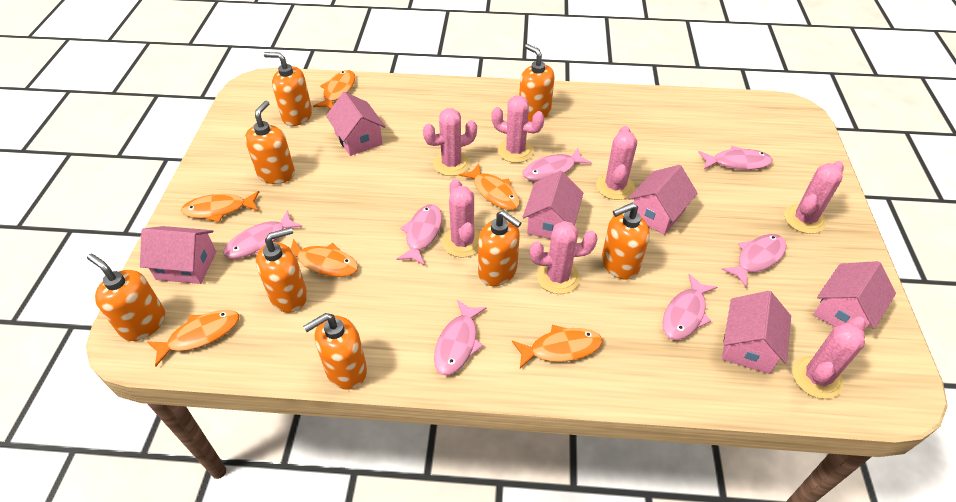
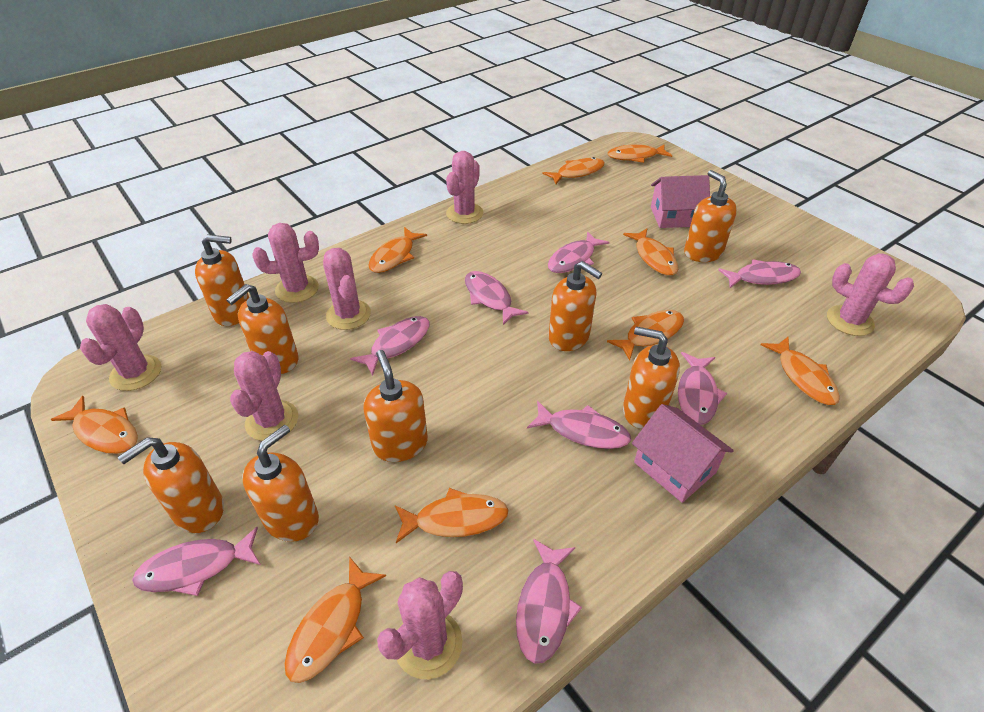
orange fish: 6 -> 9
pink fish: 7 -> 8
pink house: 6 -> 2

